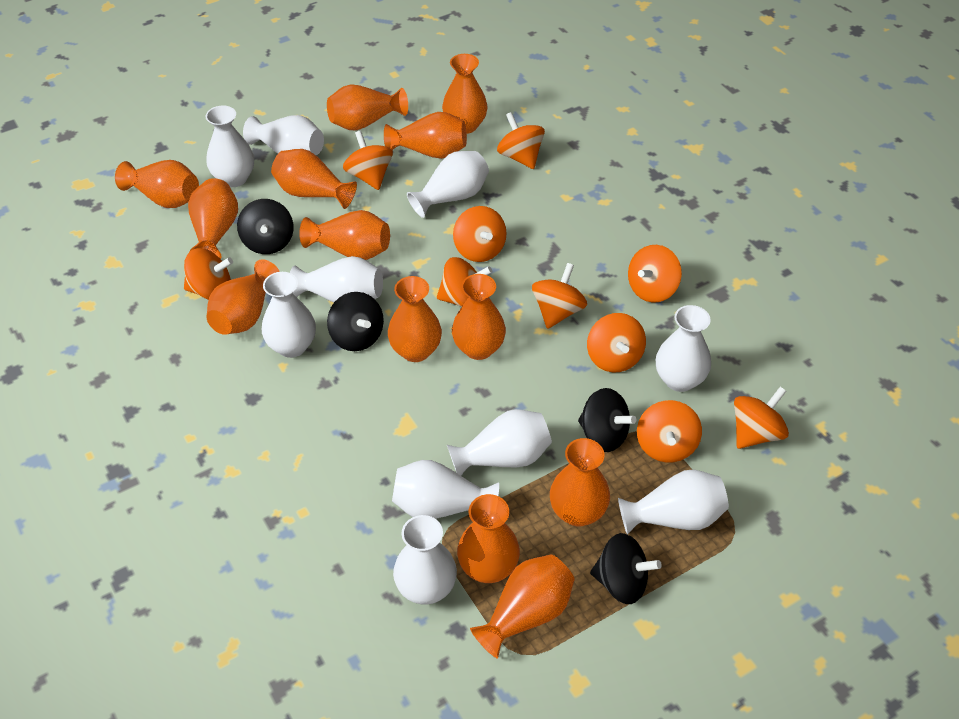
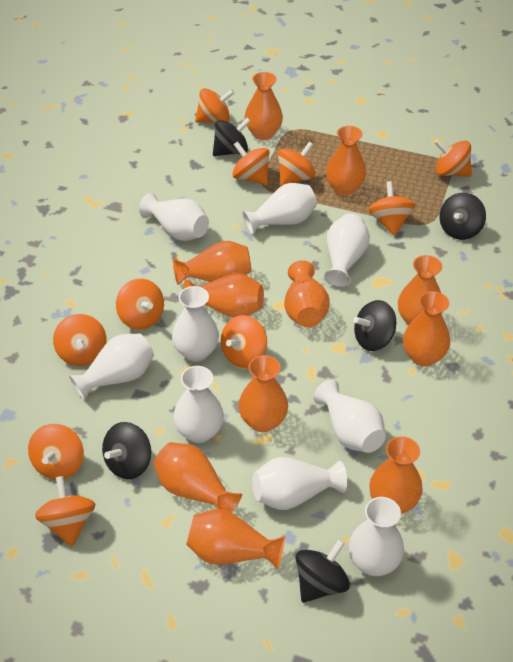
black spinning top: 4 -> 5
orange vase: 13 -> 11
white vase: 10 -> 9

